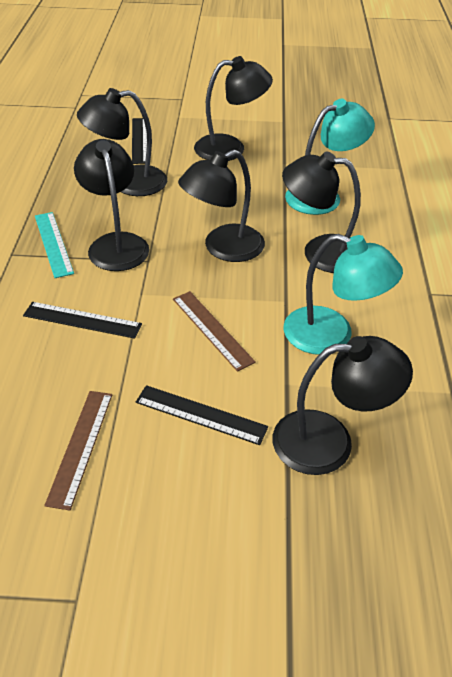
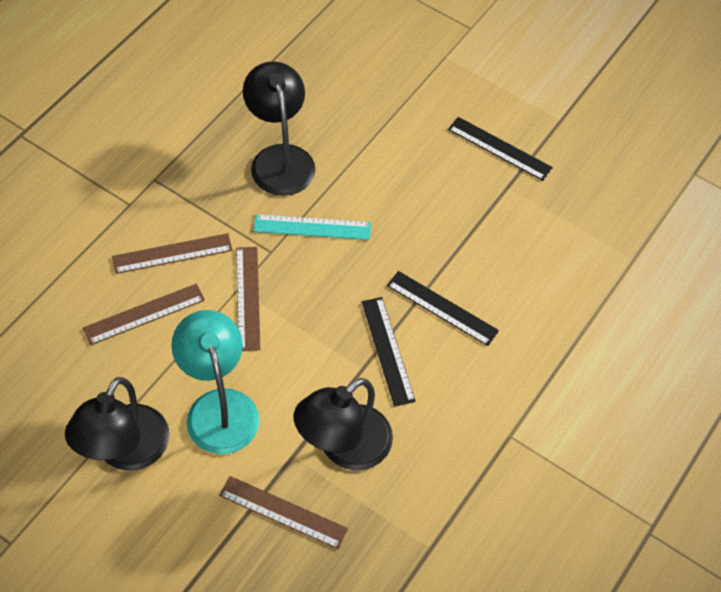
black lamp: 6 -> 3
brown ruler: 2 -> 4
turquoise lamp: 2 -> 1

